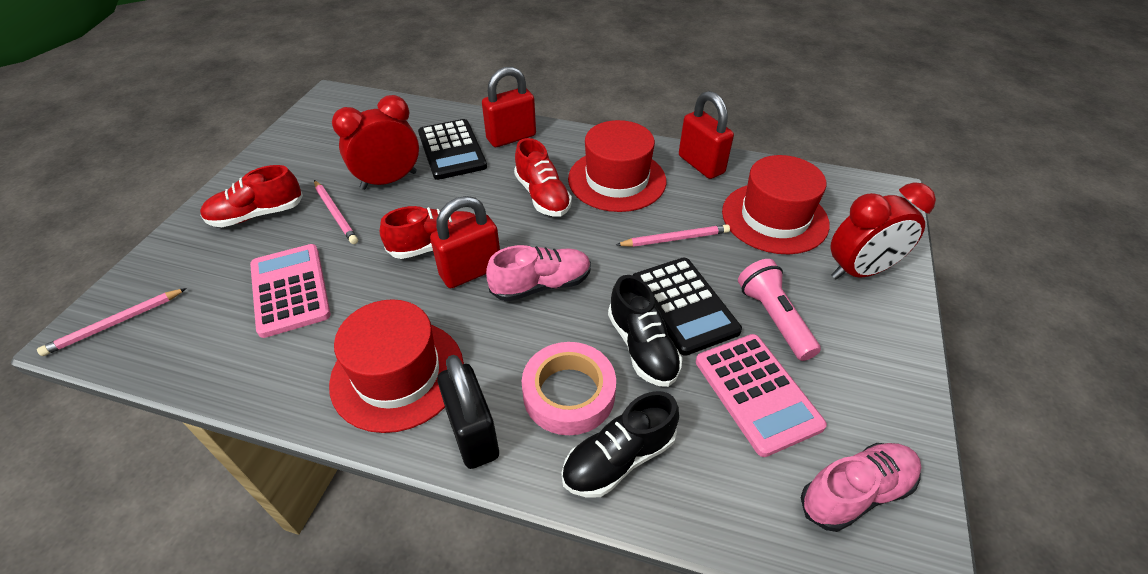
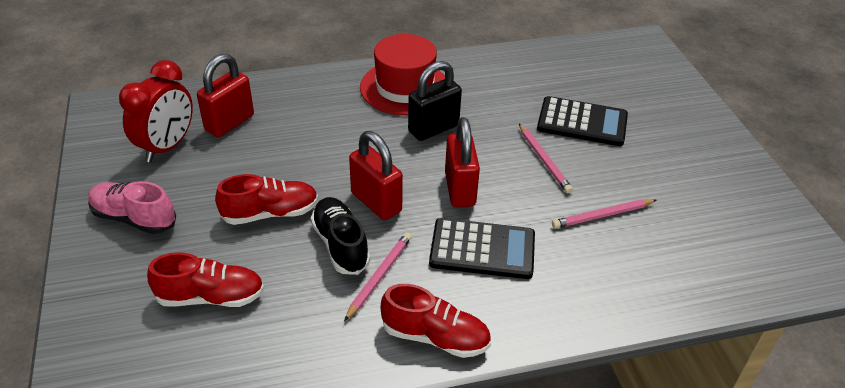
black shoe: 2 -> 1
pink calculator: 2 -> 0
pink flashlight: 1 -> 0
pink shoe: 2 -> 1
pink tape: 1 -> 0
red clock: 2 -> 1
red hat: 3 -> 1

